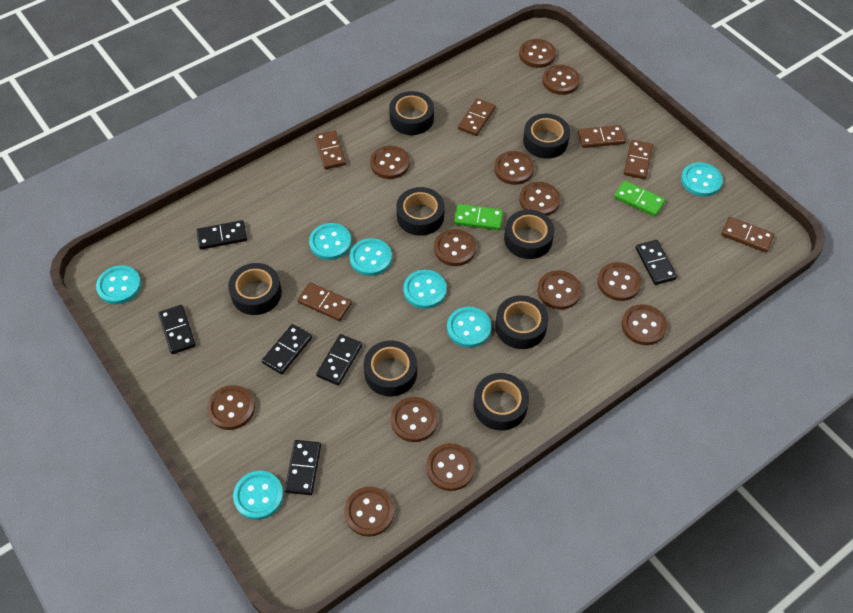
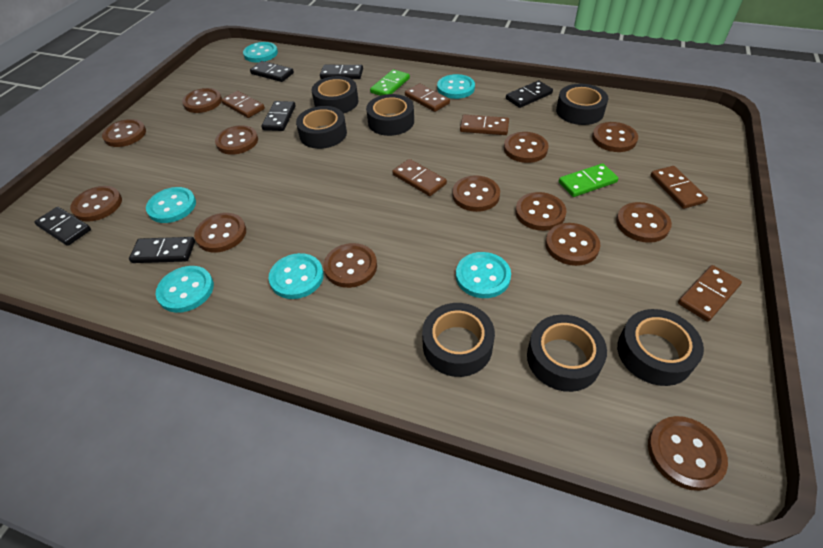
black tape: 8 -> 7
turquoise button: 7 -> 6

